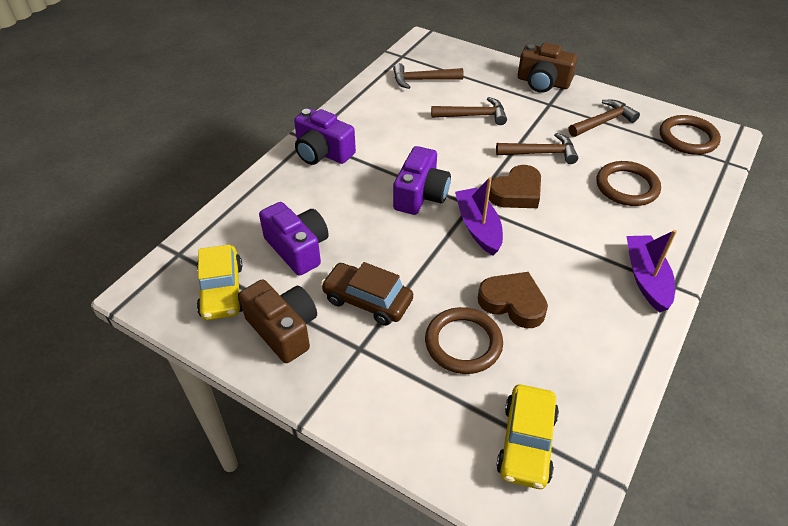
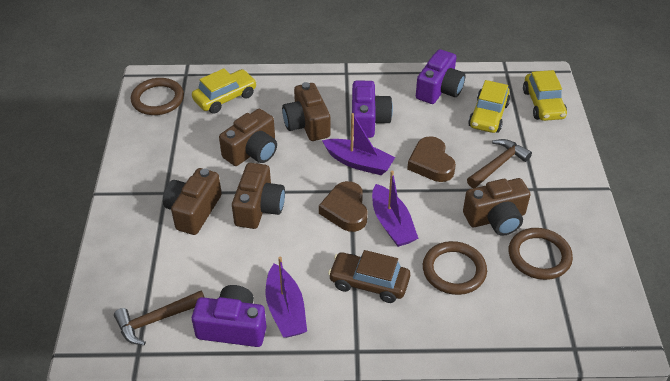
brown camera: 2 -> 5
brown hammer: 4 -> 2
purple boat: 2 -> 3
yellow car: 2 -> 3

